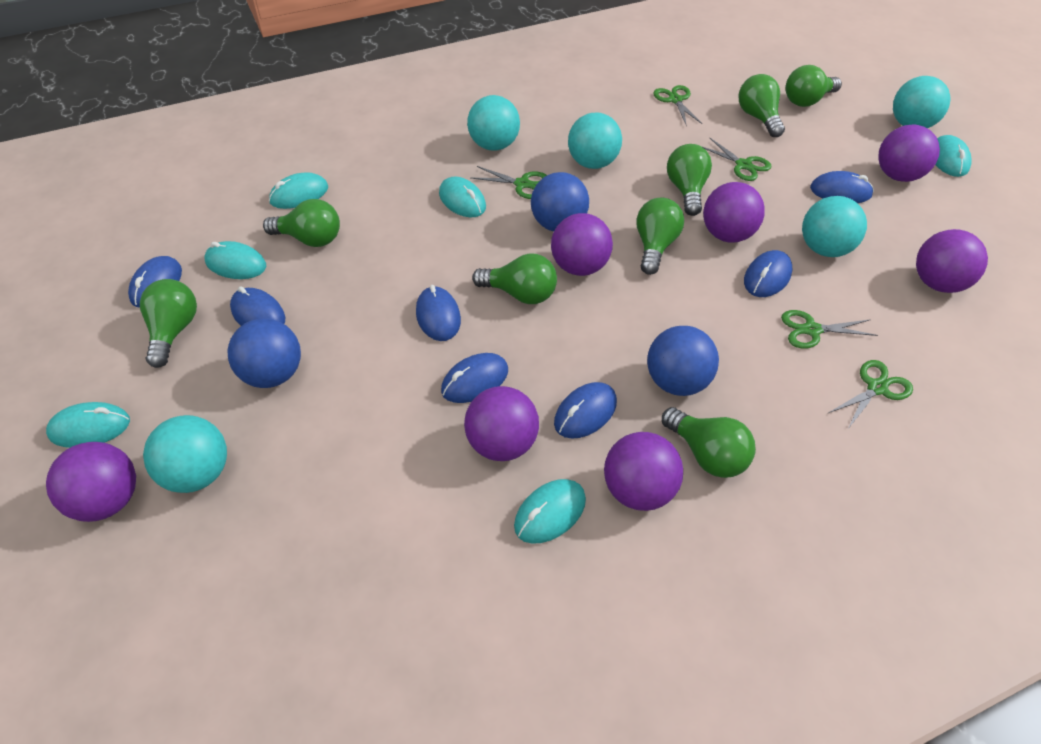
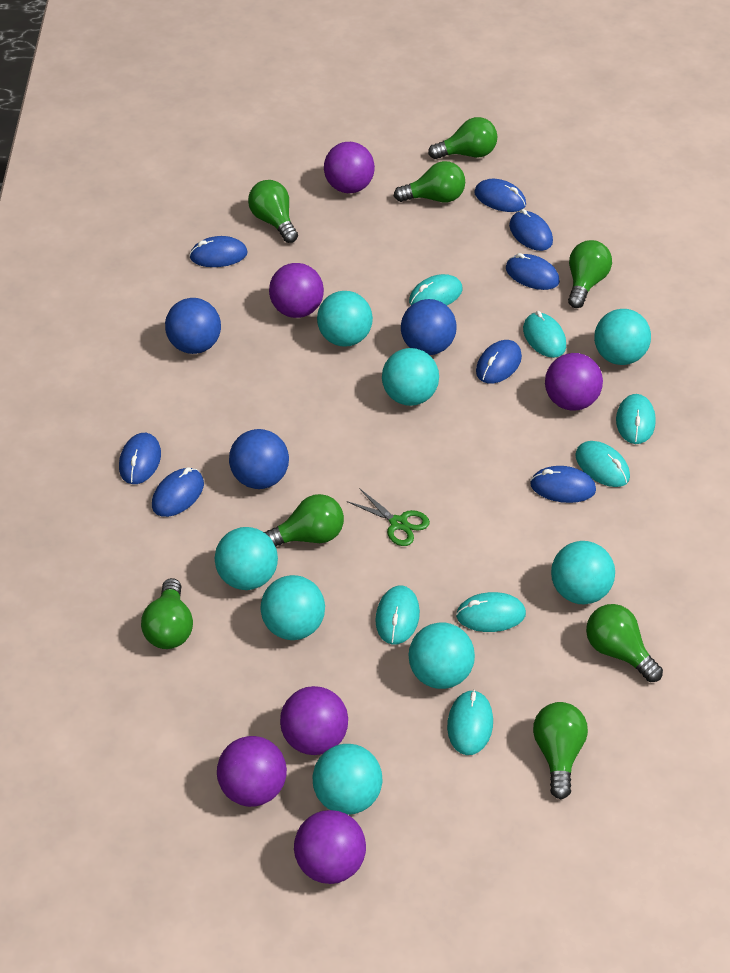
blue mouse: 7 -> 8
green scissors: 5 -> 1
purple ball: 7 -> 6
turquoise ball: 5 -> 8
turquoise mouse: 6 -> 7

